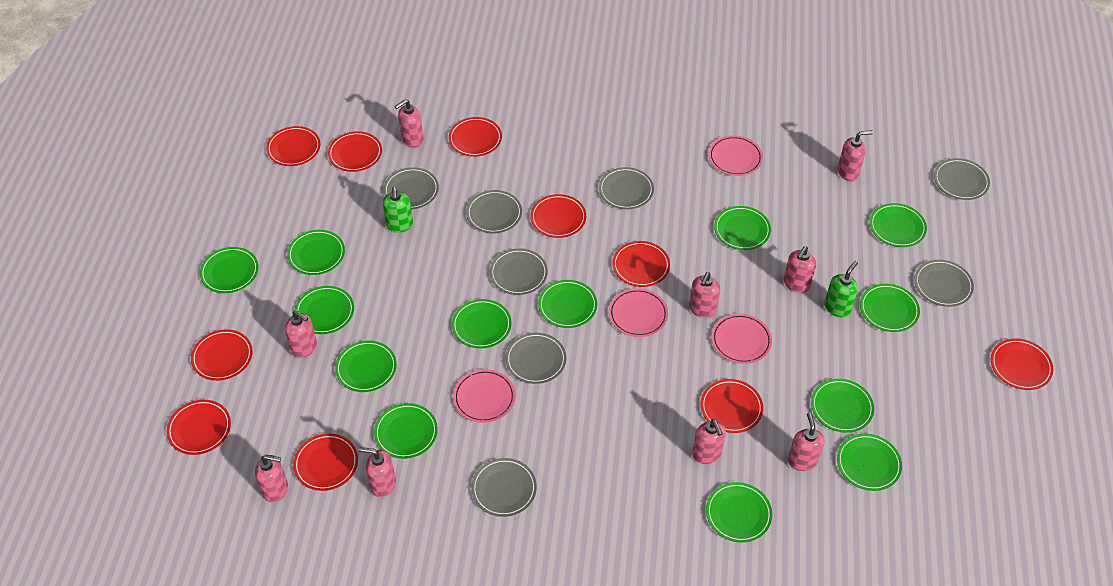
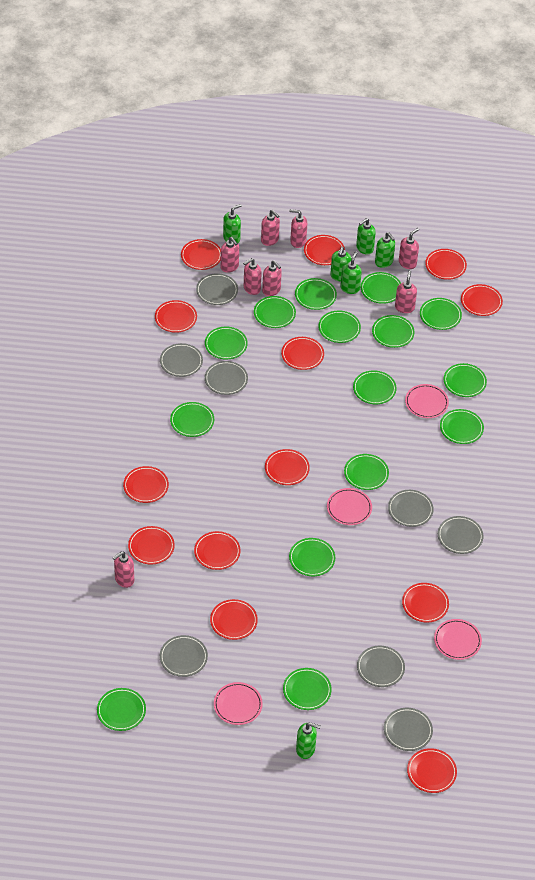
green plate: 13 -> 15
green soap dispenser: 2 -> 6
pink soap dispenser: 9 -> 8
red plate: 10 -> 13

